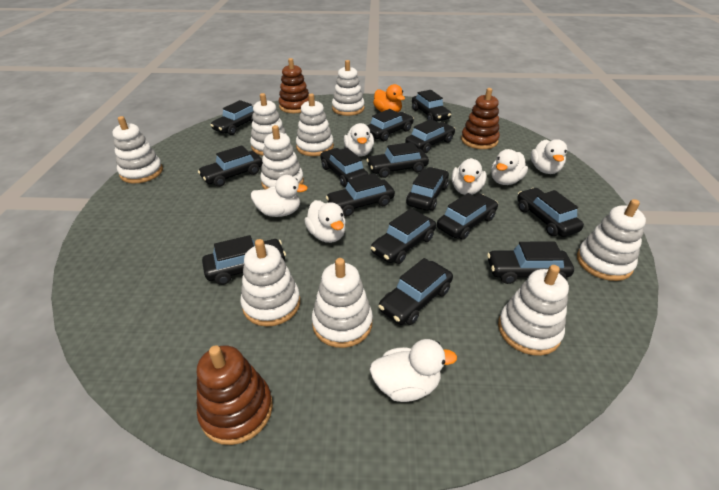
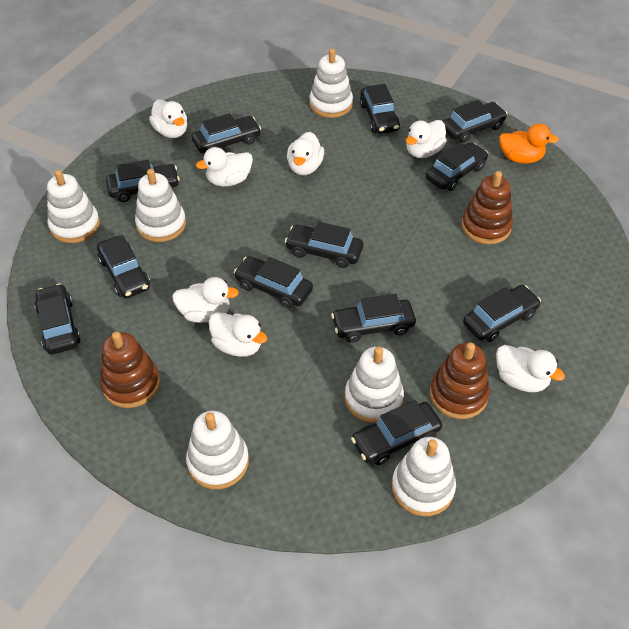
black car: 15 -> 12
white stacking toy: 9 -> 6

